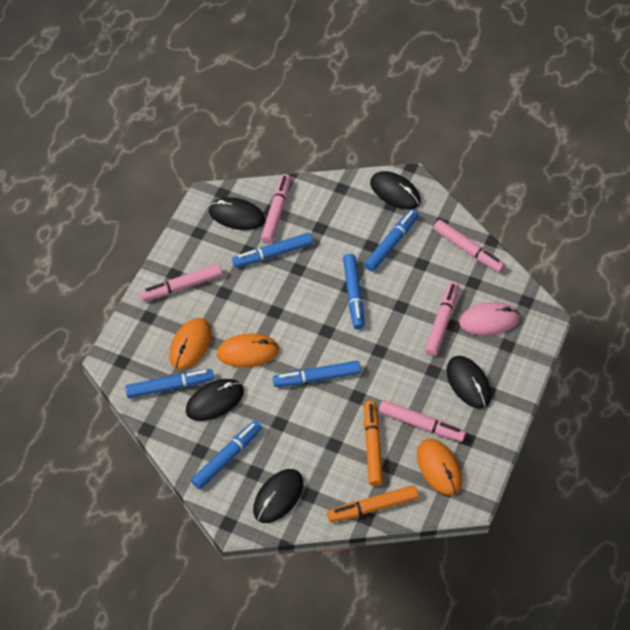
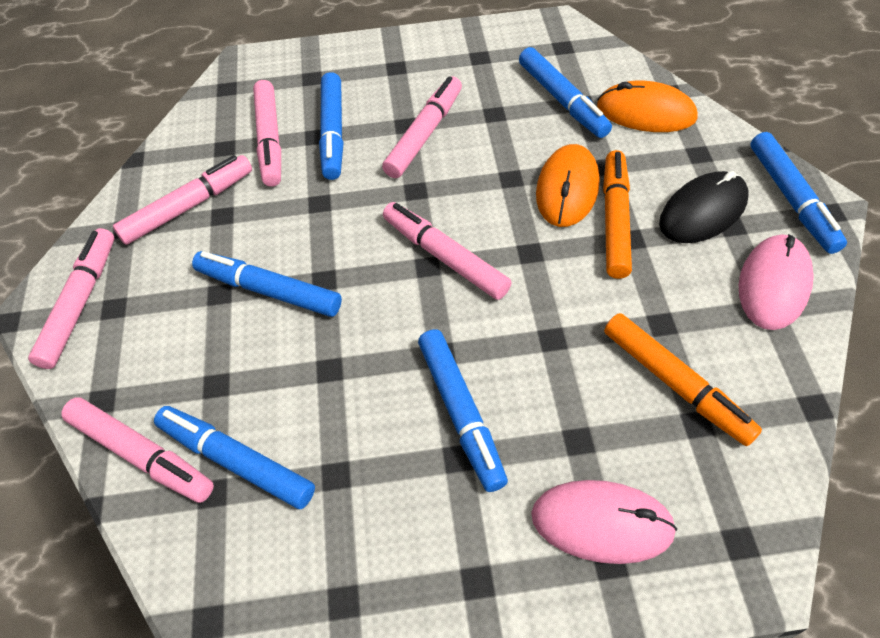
black mouse: 5 -> 1
orange mouse: 3 -> 2
pink marker: 5 -> 6
pink mouse: 1 -> 2

